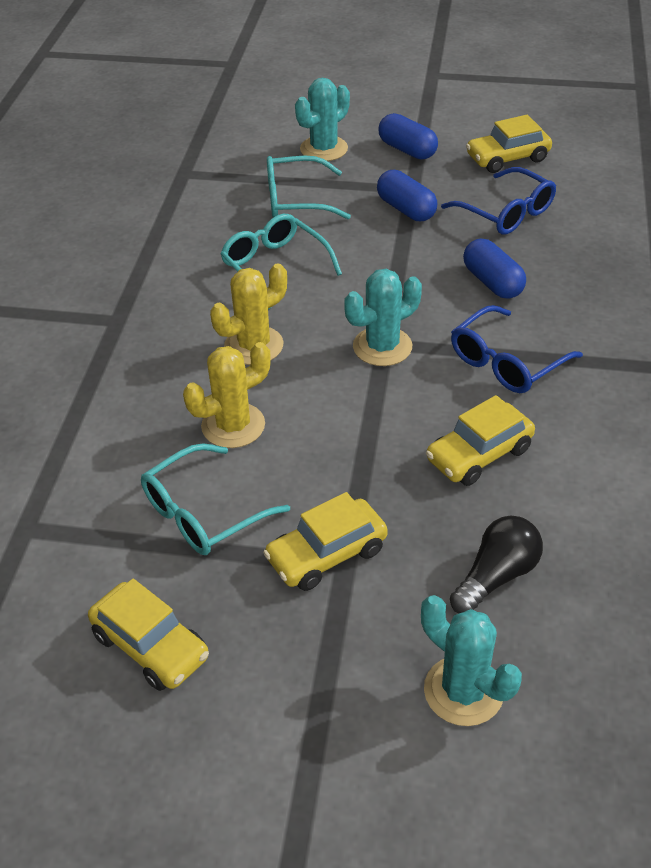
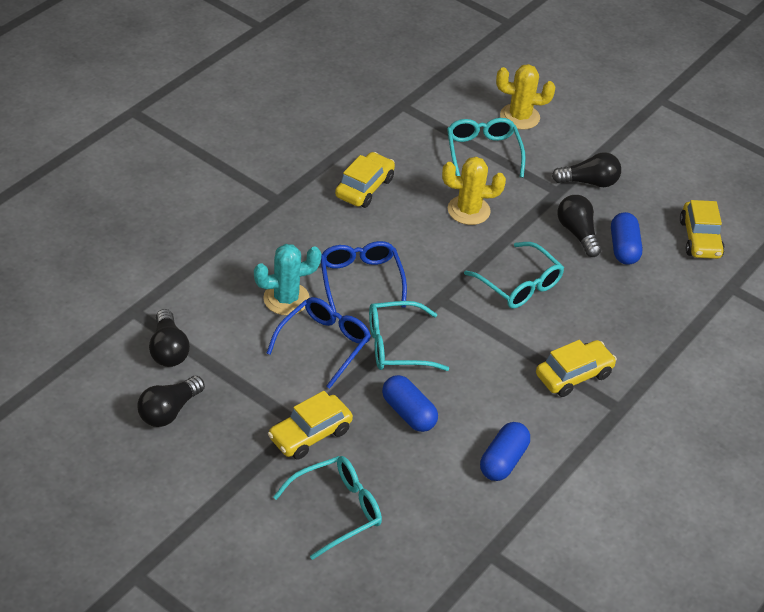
black light bulb: 1 -> 4
turquoise cactus: 3 -> 1
turquoise glasses: 3 -> 4

